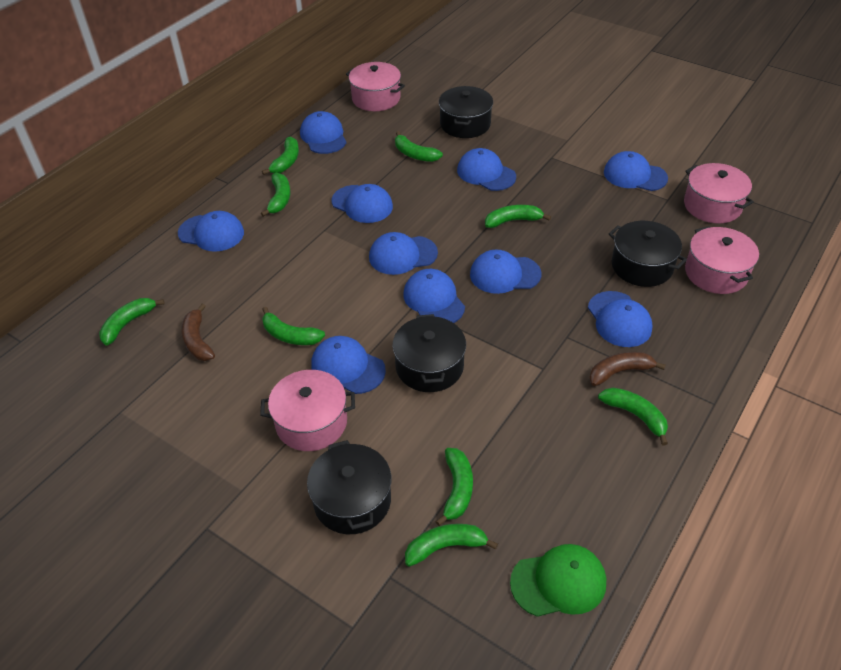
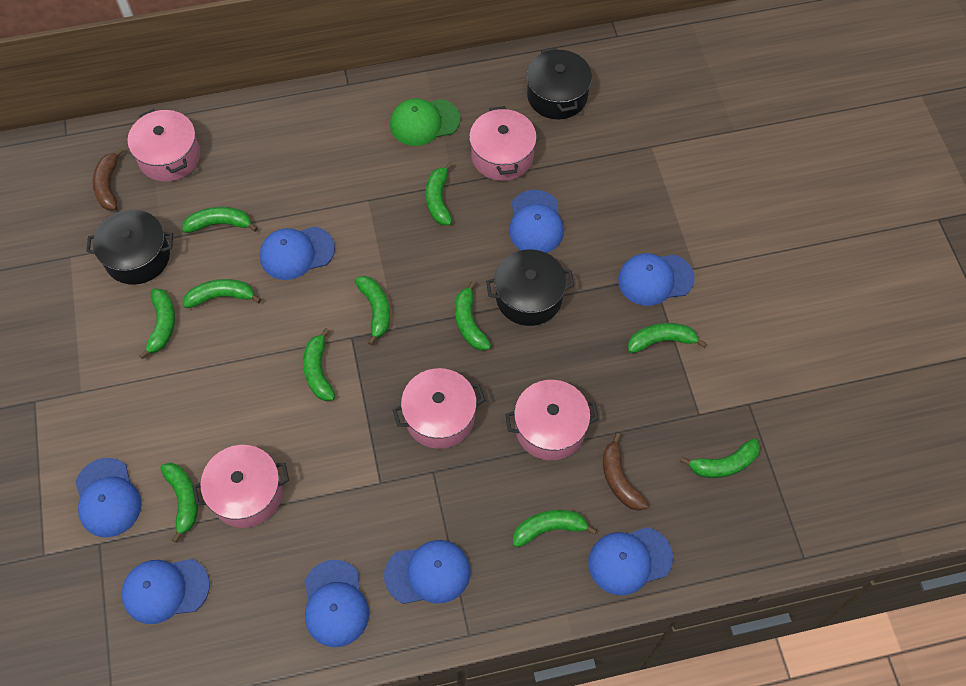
black pot: 4 -> 3
blue cap: 10 -> 8
green banana: 9 -> 11
pink pot: 4 -> 5

